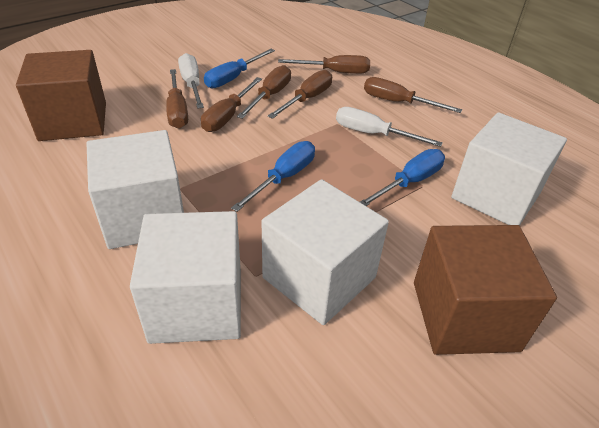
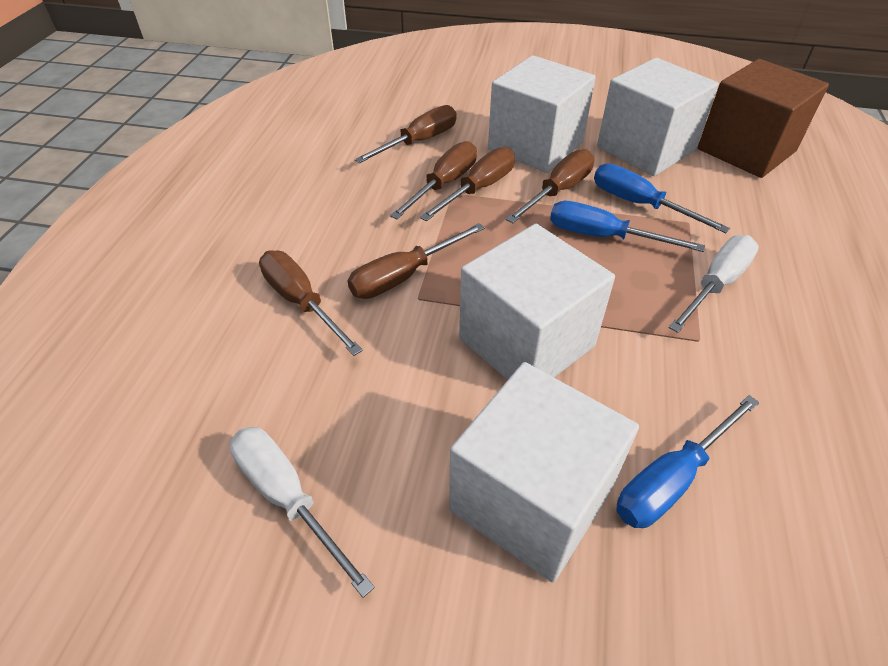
brown cube: 2 -> 1

